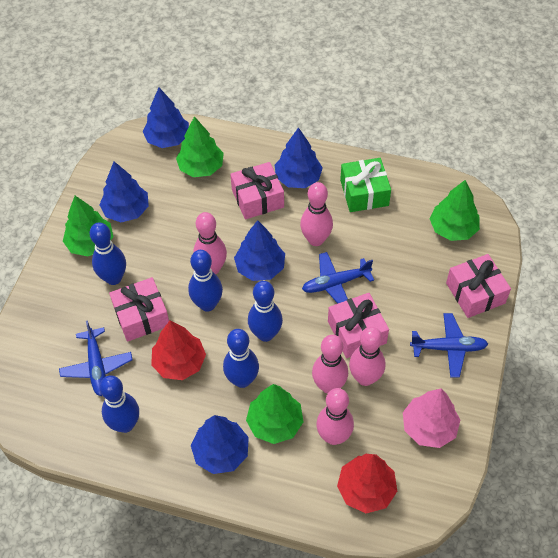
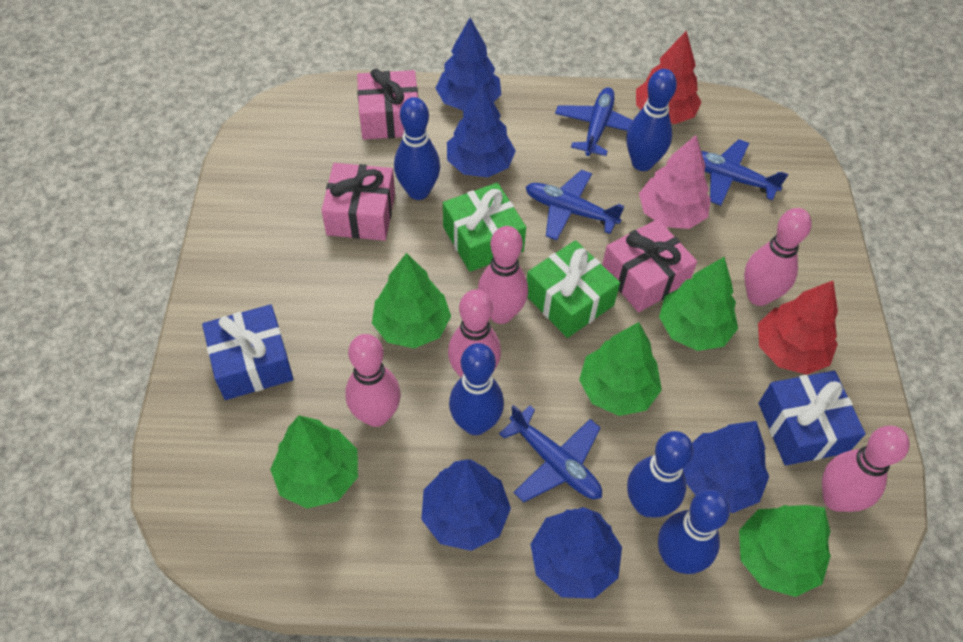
blue gift: 0 -> 2
blue plane: 3 -> 4
green gift: 1 -> 2
green tree: 4 -> 5
pink gift: 4 -> 3

